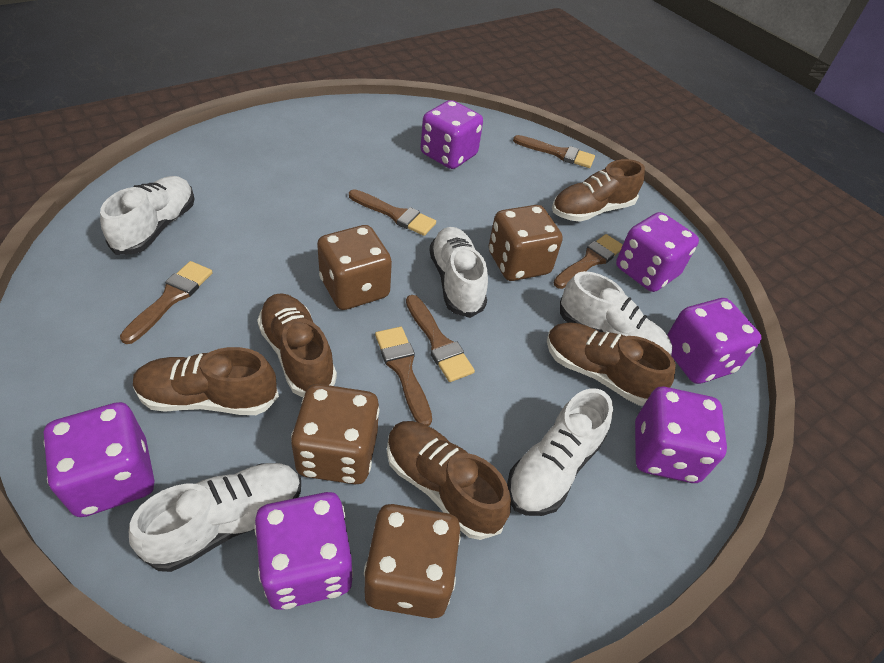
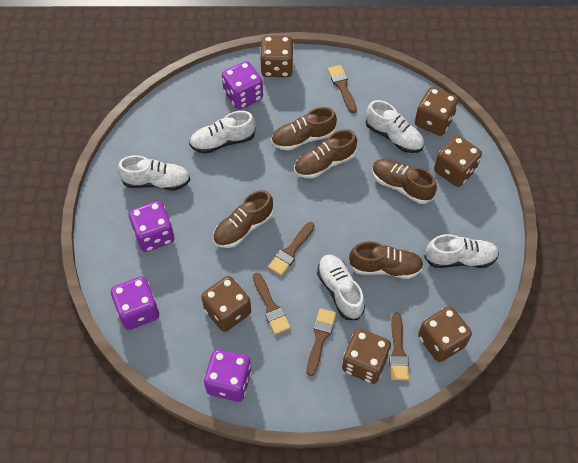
brown brush: 6 -> 5
brown dice: 4 -> 6
purple dice: 6 -> 4

